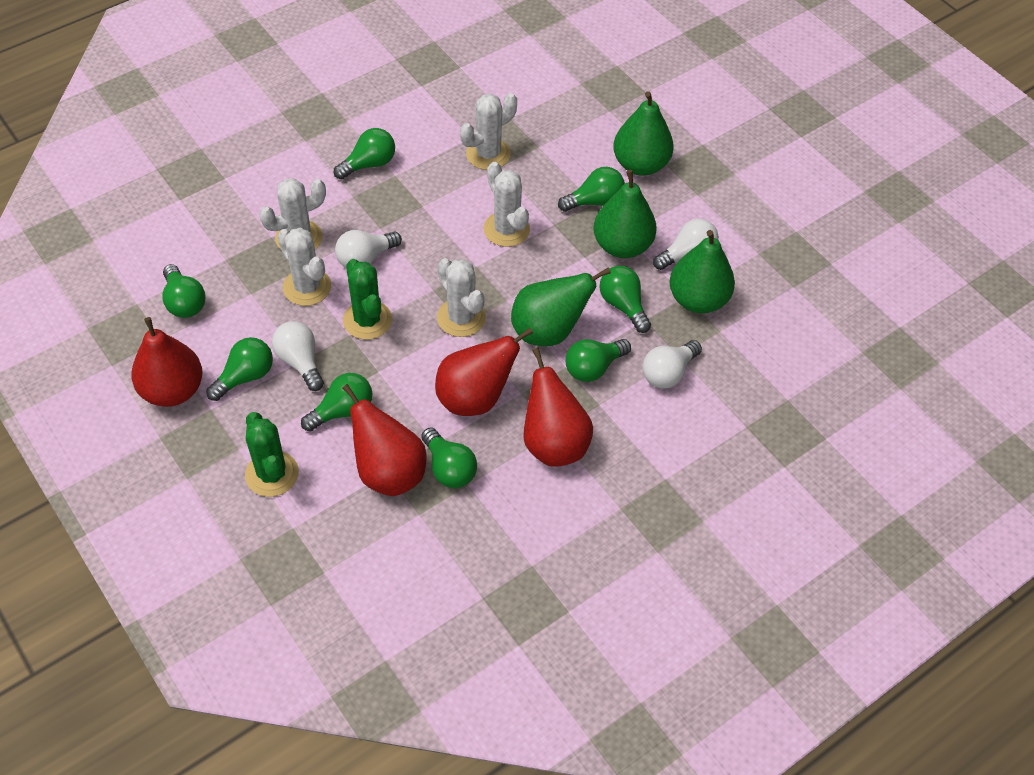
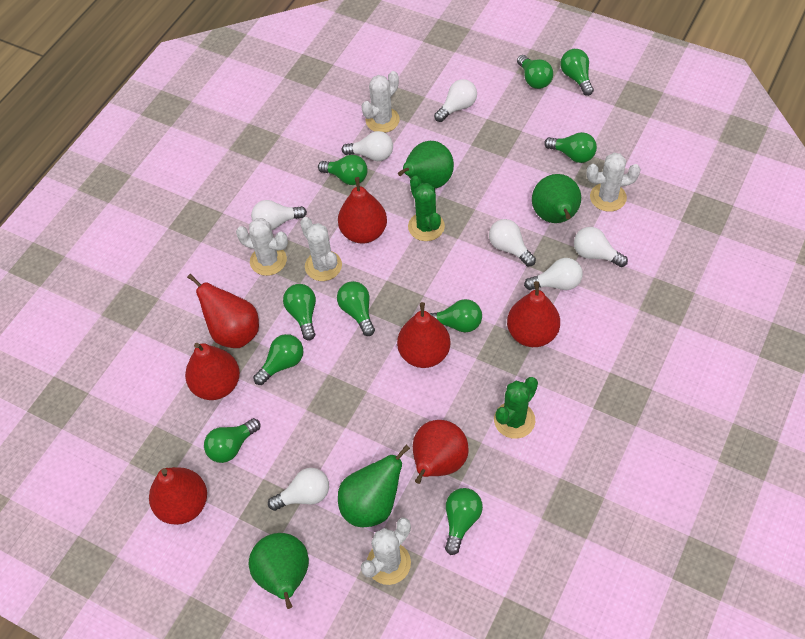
green light bulb: 8 -> 10
red pear: 4 -> 7
white light bulb: 4 -> 7

